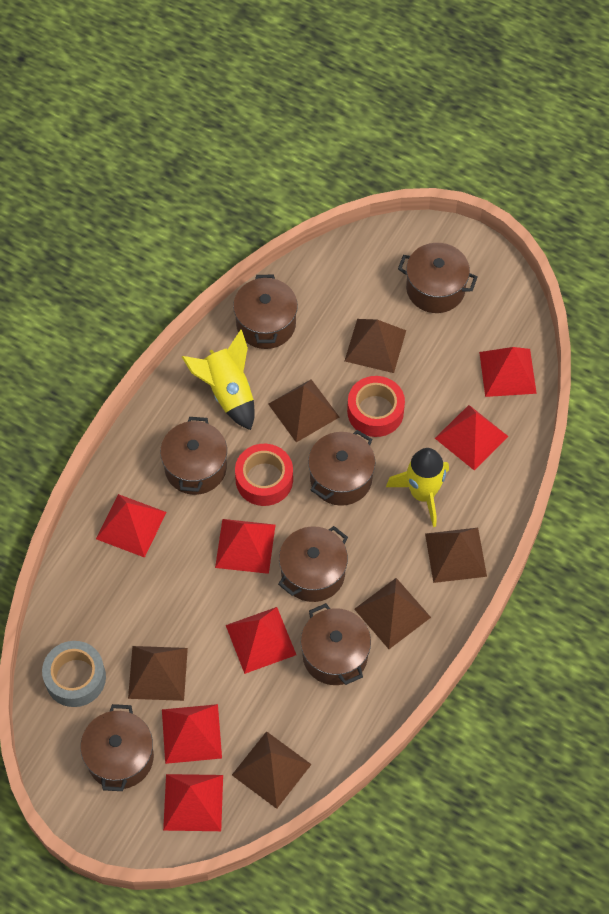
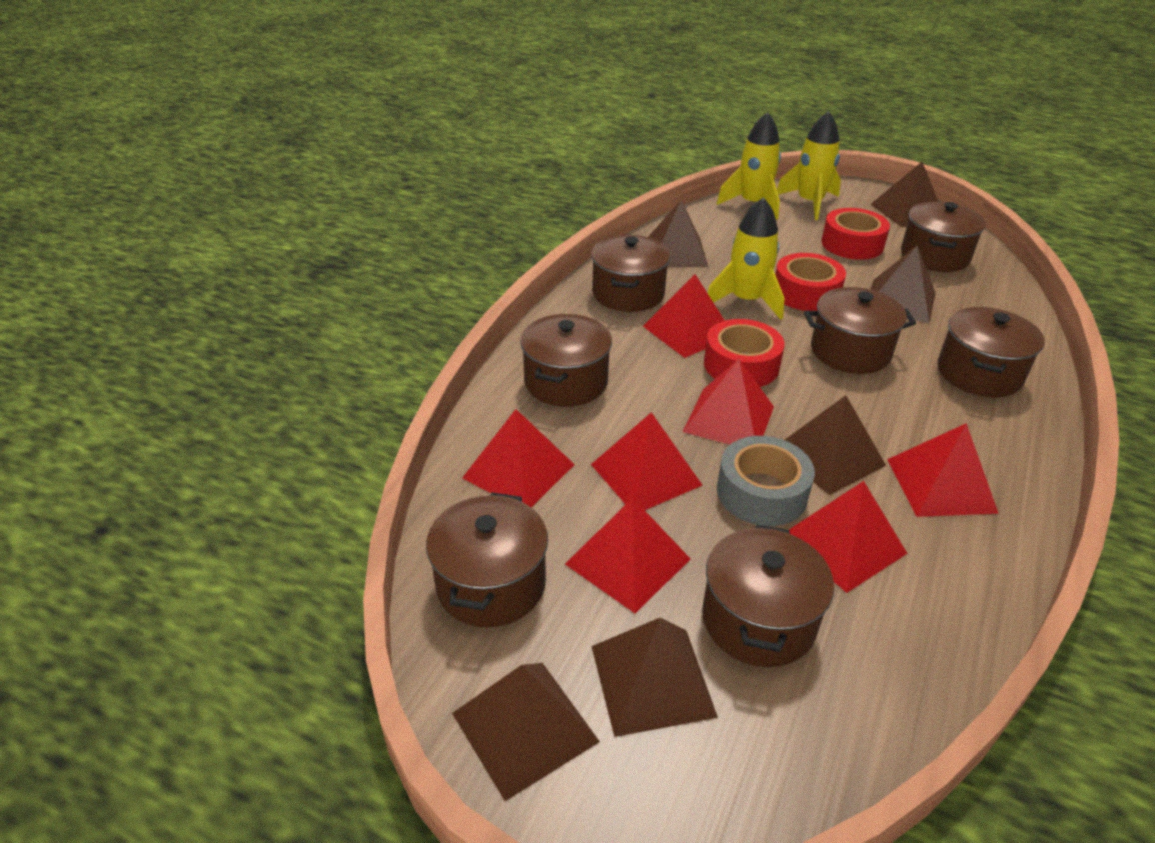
red tape: 2 -> 3
yellow rocket: 2 -> 3

